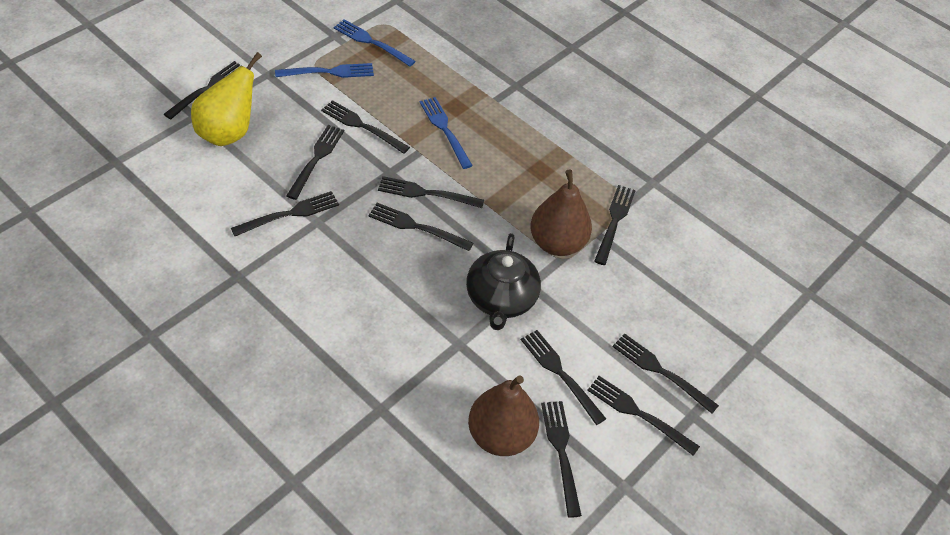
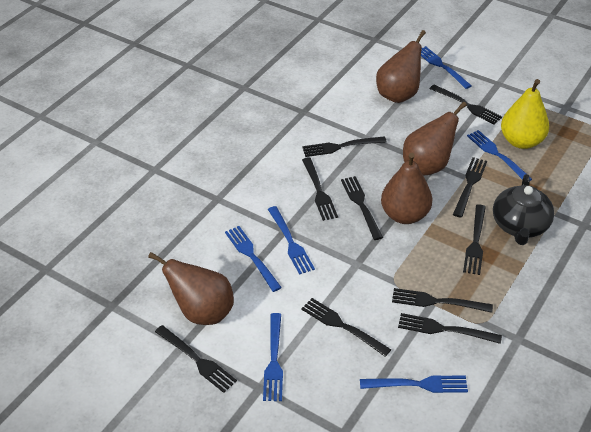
black fork: 11 -> 10
blue fork: 3 -> 6
brown pear: 2 -> 4

